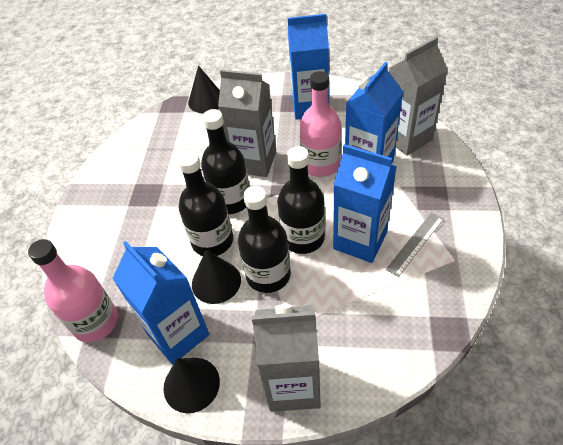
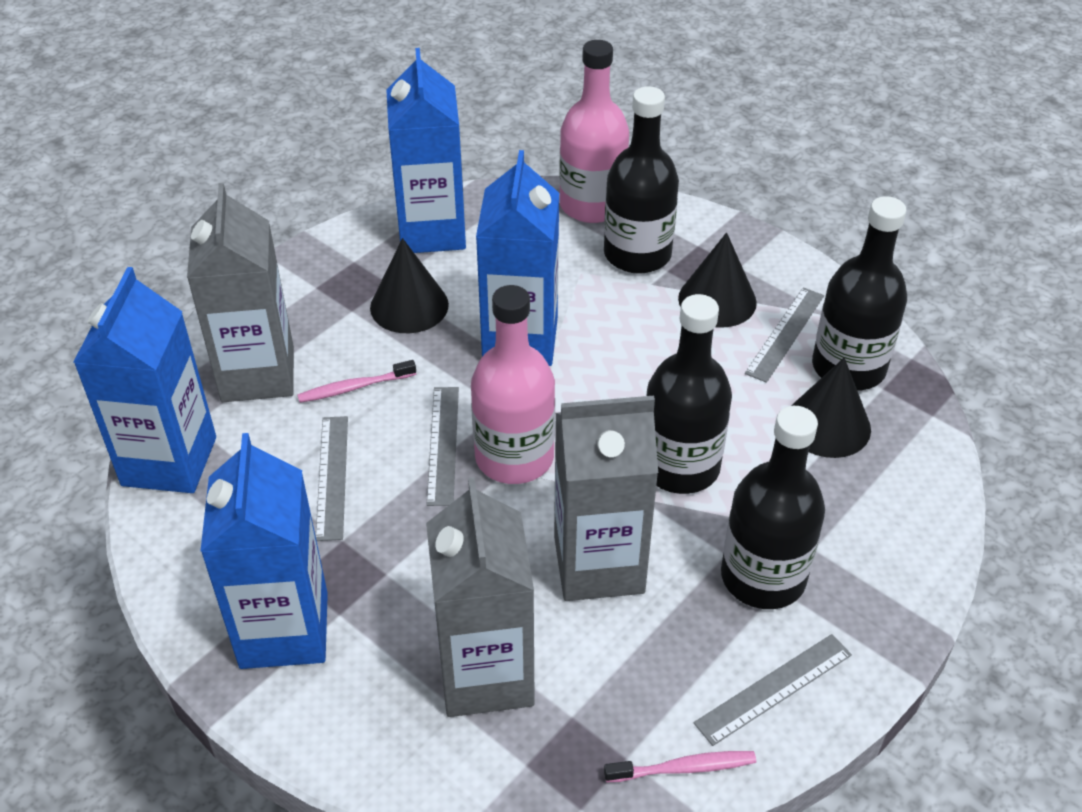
grey ruler: 1 -> 4
pink toothbrush: 0 -> 2

